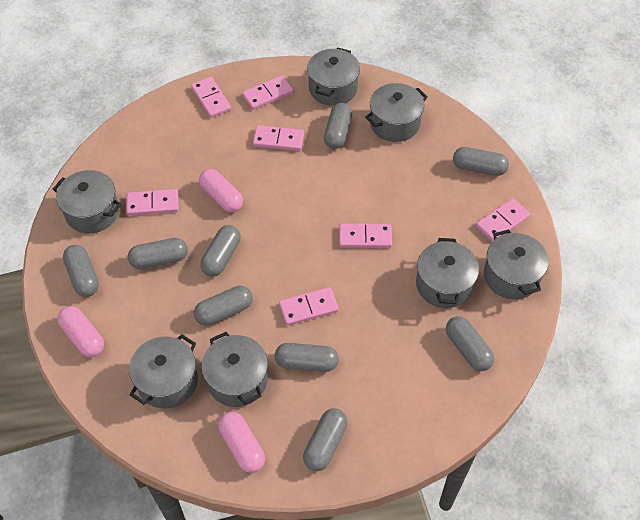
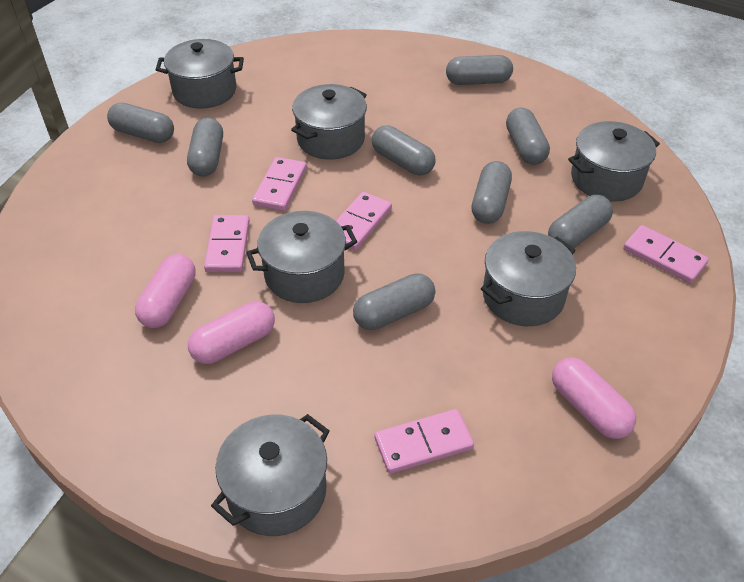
grey capsule: 9 -> 8
grey pot: 7 -> 6
pink domino: 7 -> 5

